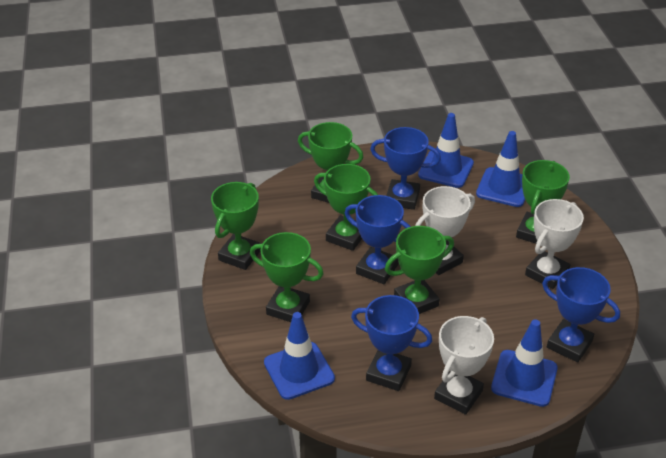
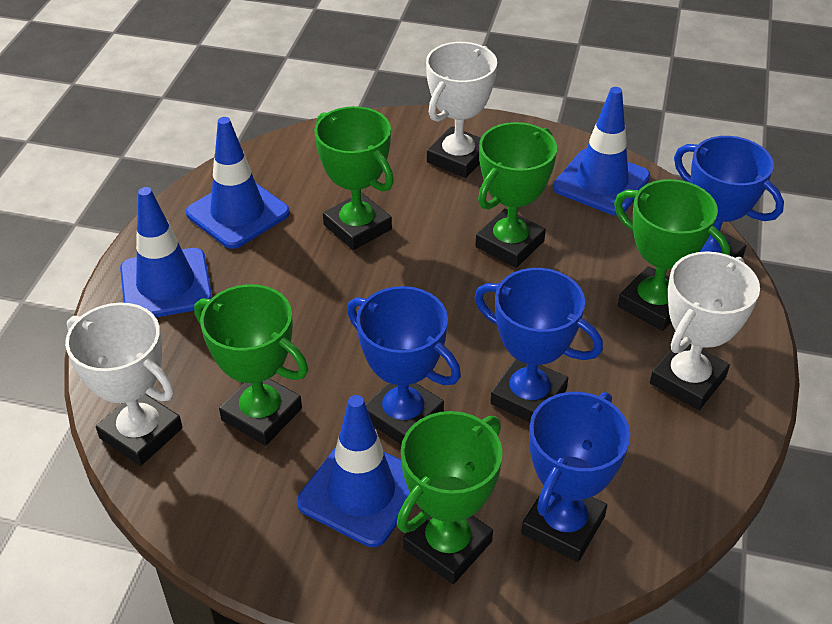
green trophy: 6 -> 5

